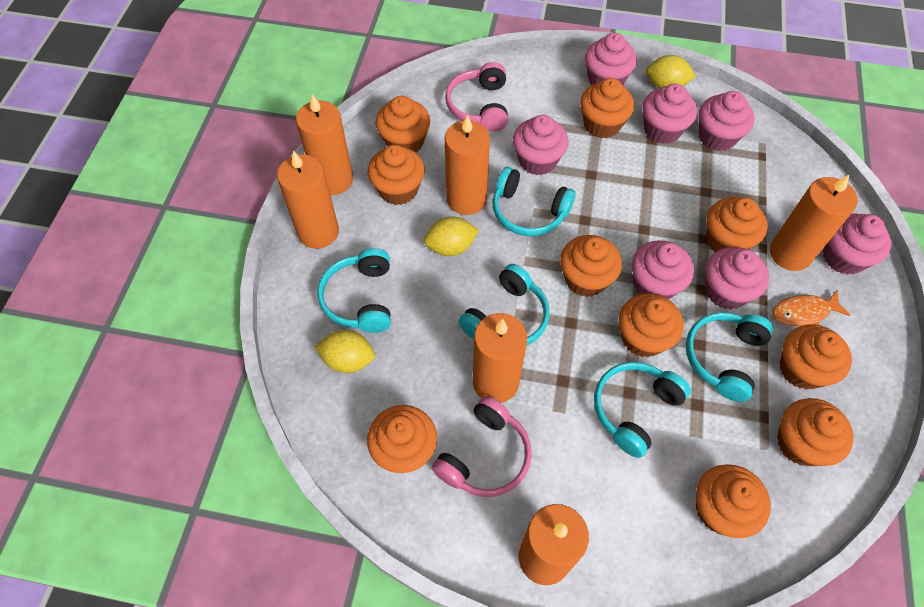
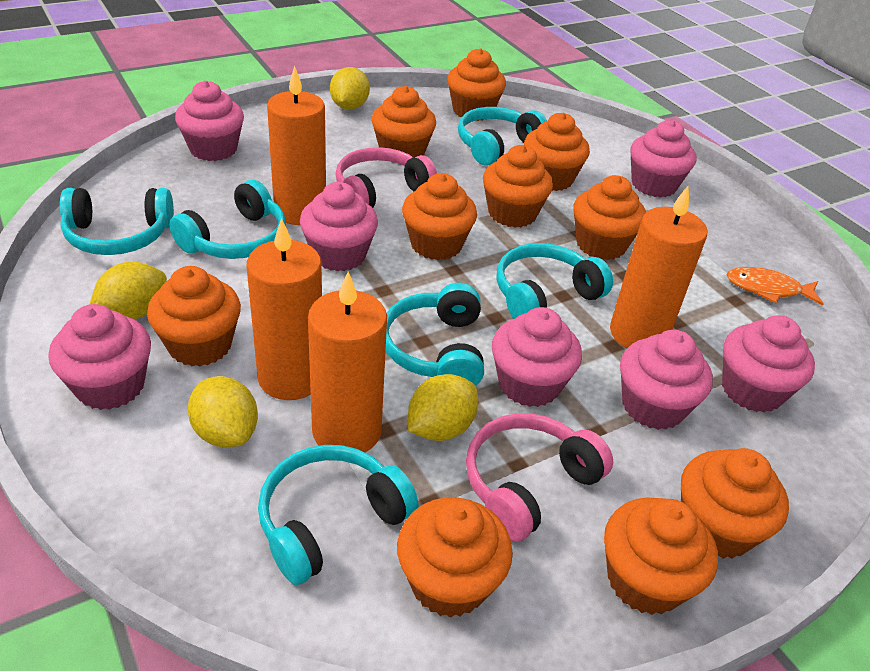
orange candle: 6 -> 4
turquoise headphones: 5 -> 6
yellow lemon: 3 -> 4

